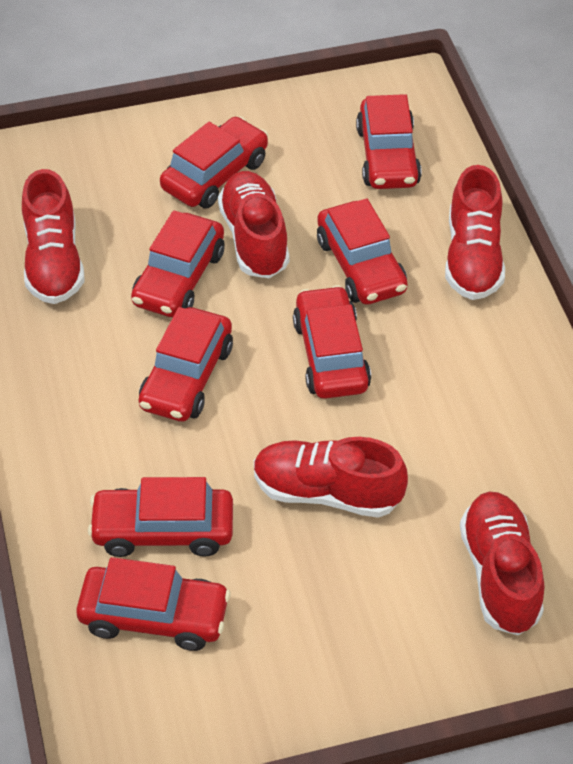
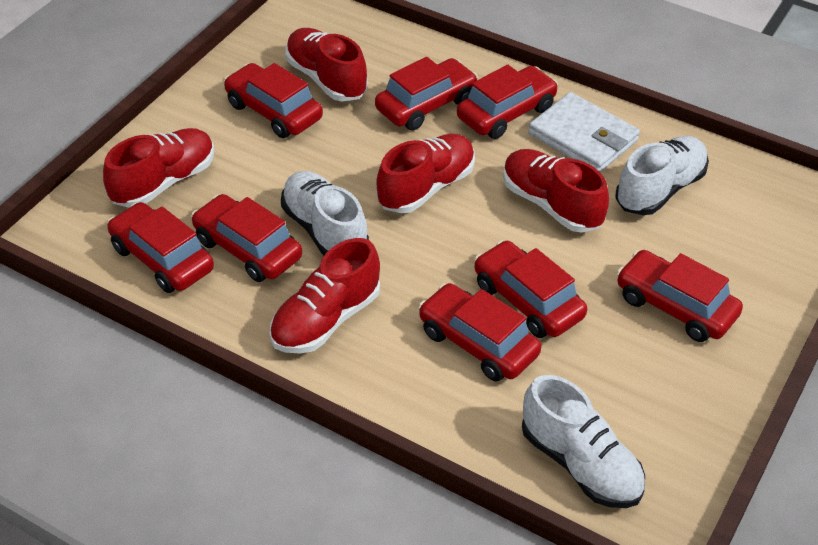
white shoe: 0 -> 3
white wallet: 0 -> 1

